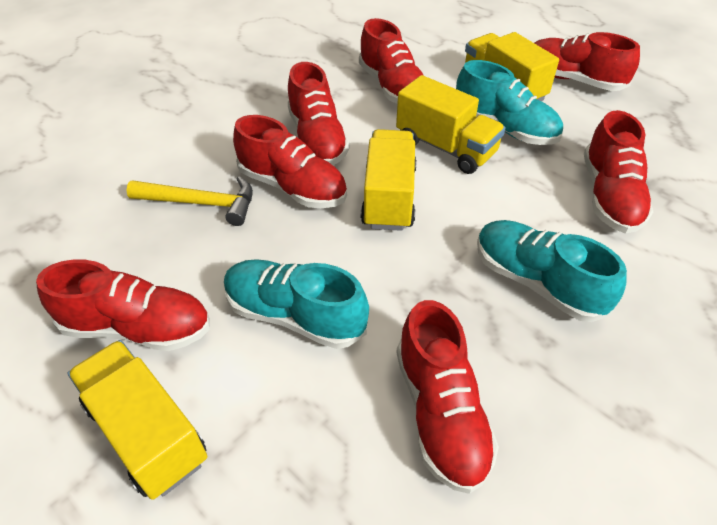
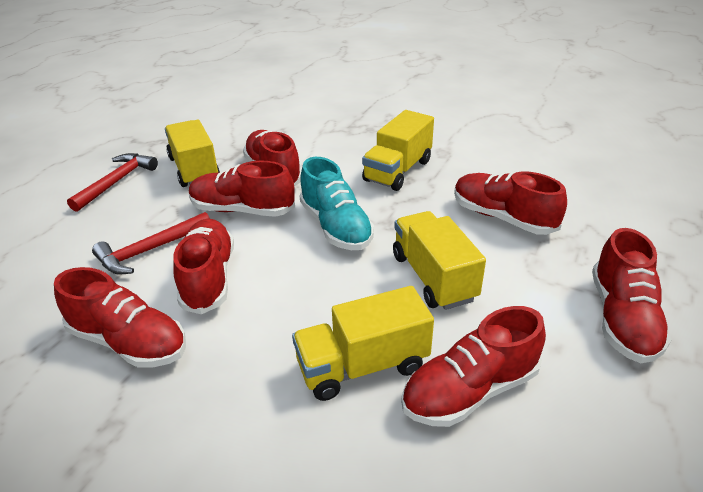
red hammer: 0 -> 2
turquoise shoe: 3 -> 1
yellow hammer: 1 -> 0

